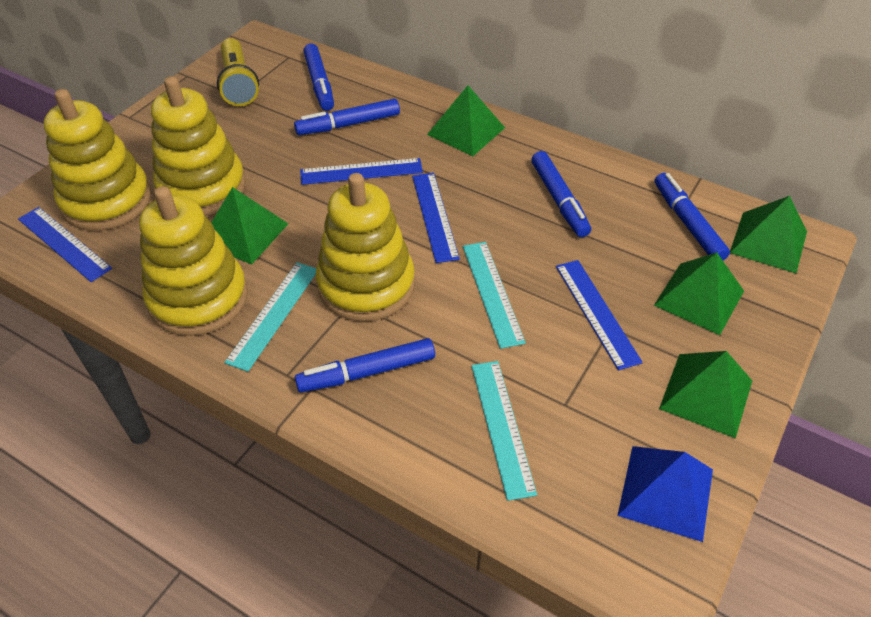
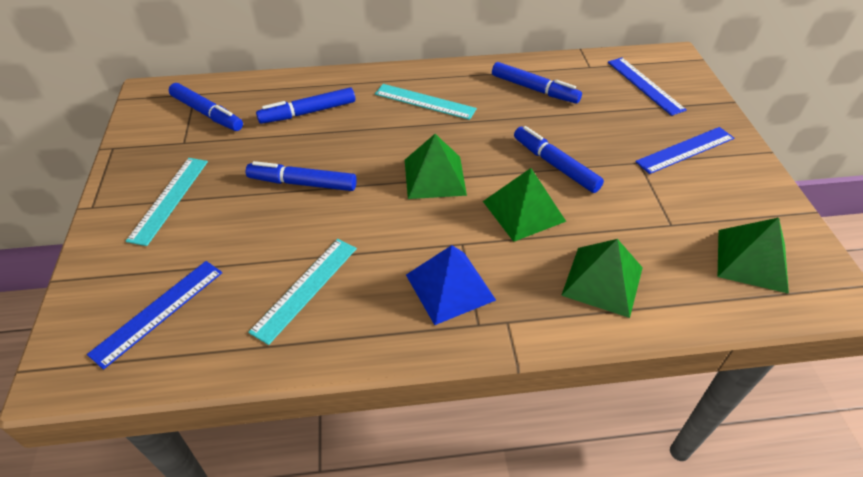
blue ruler: 4 -> 3
green pyramid: 5 -> 4
yellow flashlight: 1 -> 0
yellow stacking toy: 4 -> 0

